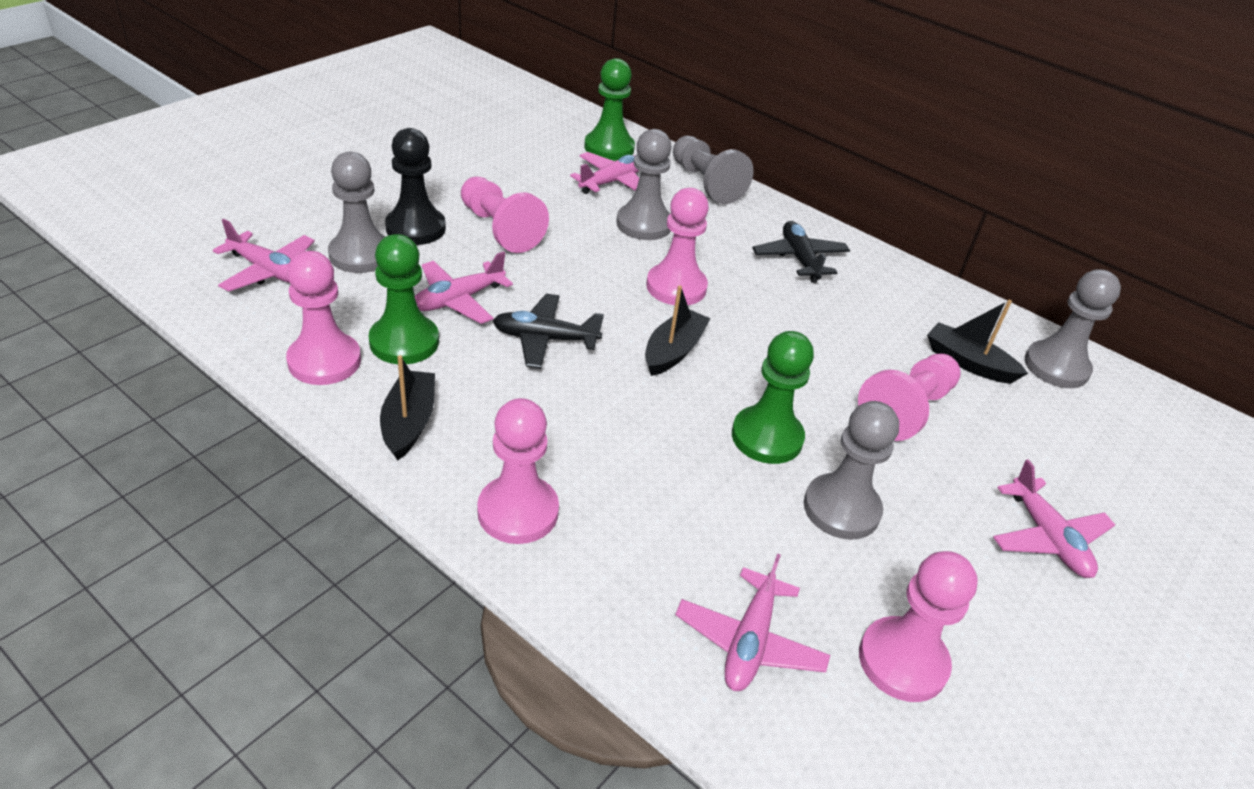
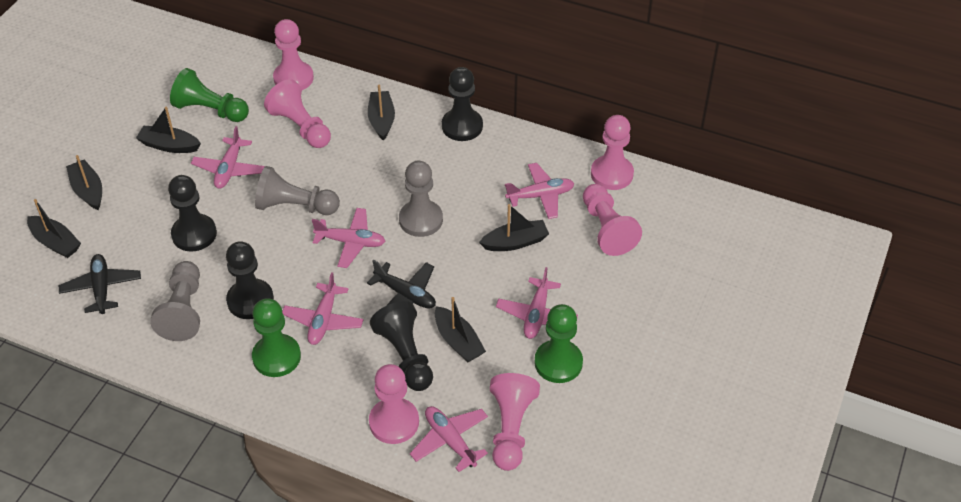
black boat: 3 -> 6
black pawn: 1 -> 4
grey pawn: 5 -> 3
pink plane: 5 -> 6

